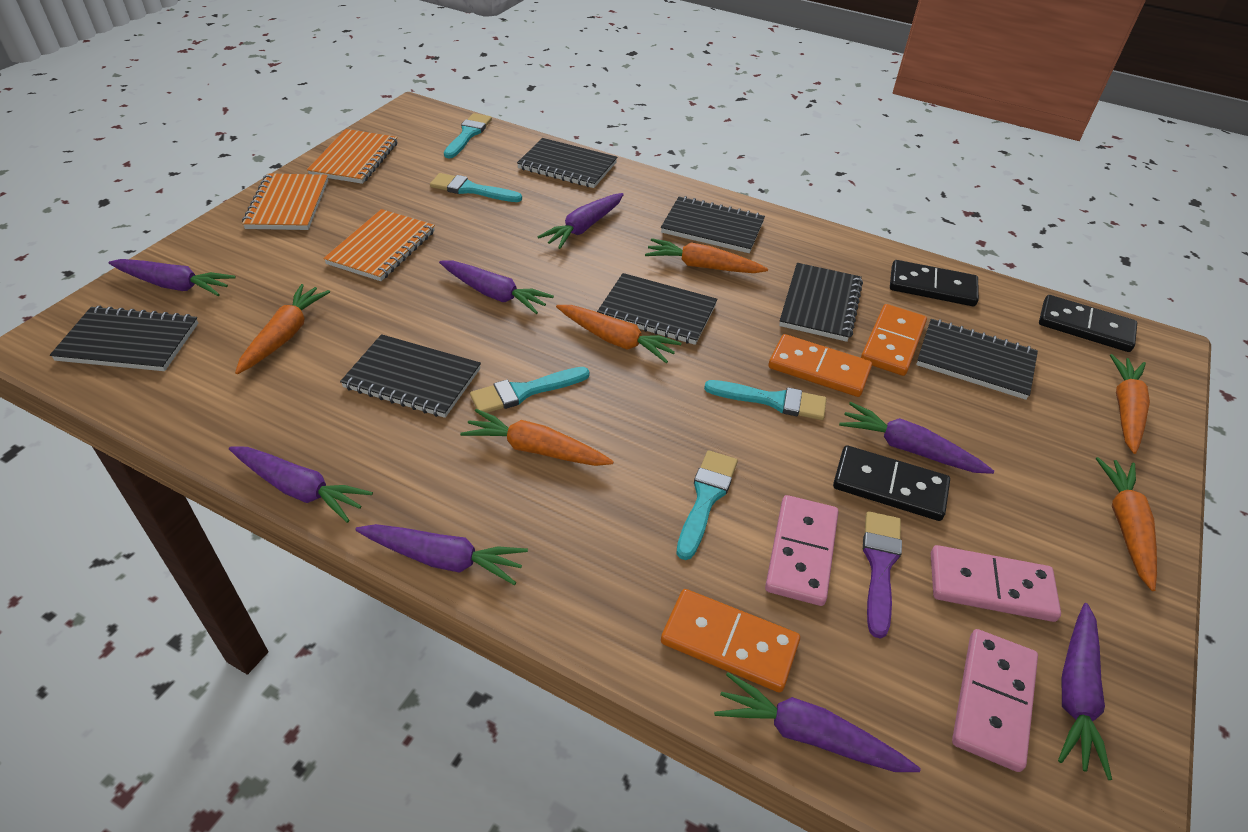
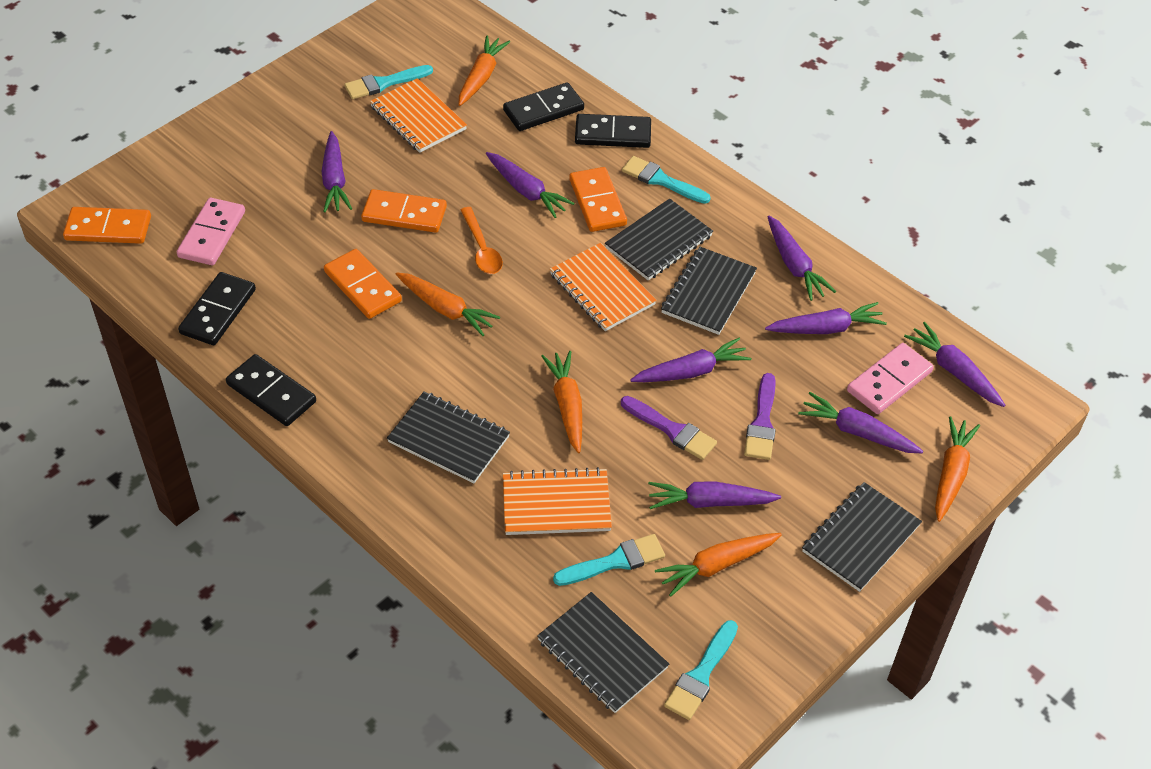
black domino: 3 -> 4
black notebook: 7 -> 5
orange carrot: 6 -> 5
orange domino: 3 -> 4
orange spoon: 0 -> 1
pink domino: 3 -> 2
purple brush: 1 -> 2
turquoise brush: 5 -> 4

